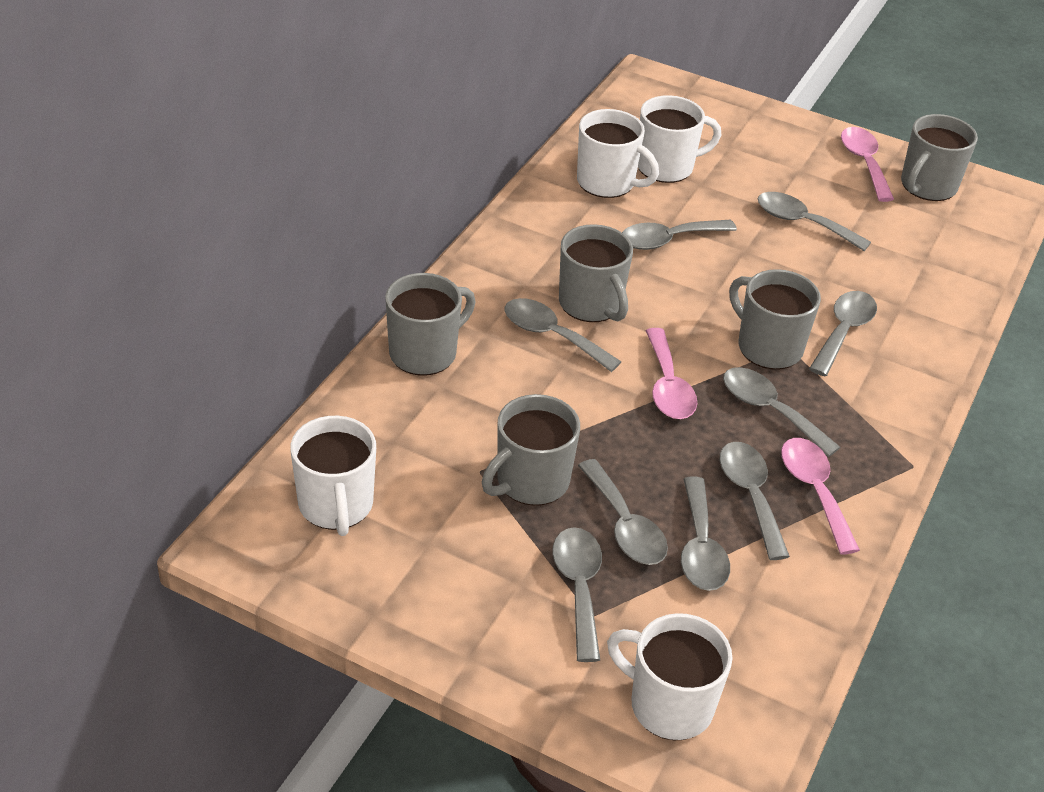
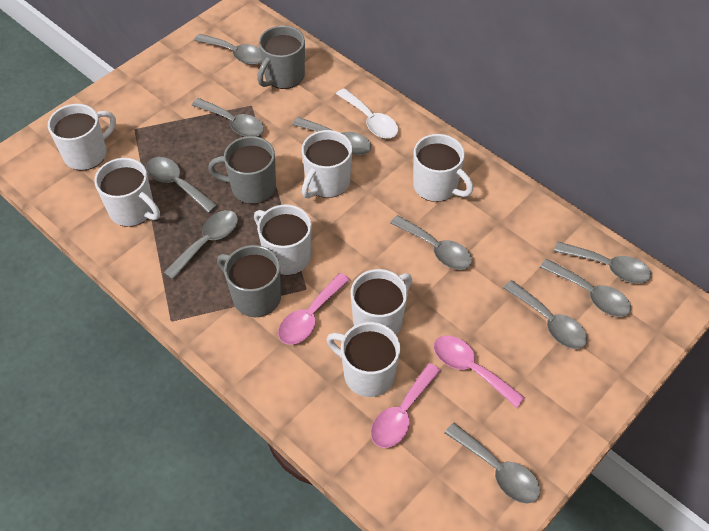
grey mug: 5 -> 3
grey spoon: 9 -> 10
white mug: 4 -> 7
white spoon: 0 -> 1

